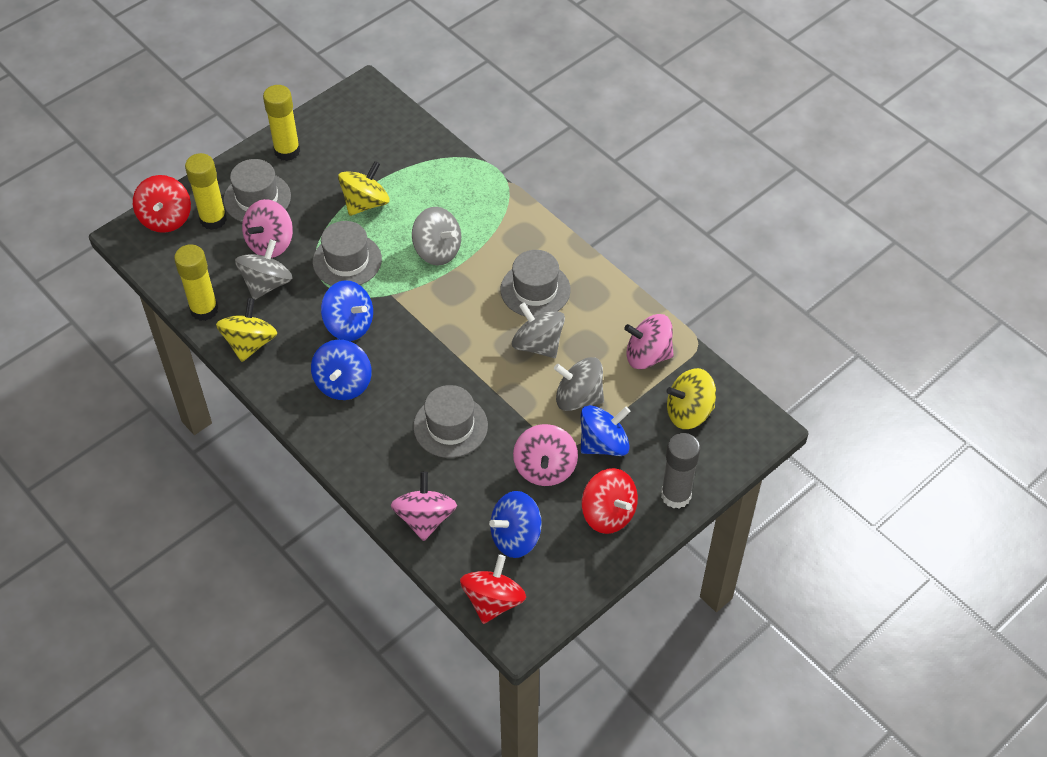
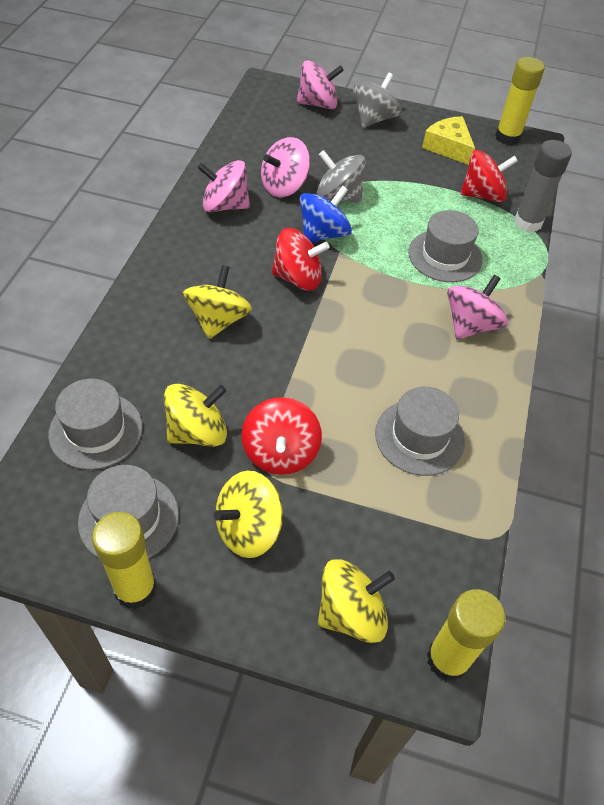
blue spinning top: 4 -> 1
grey spinning top: 4 -> 2
yellow cheese: 0 -> 1
yellow spinning top: 3 -> 4

